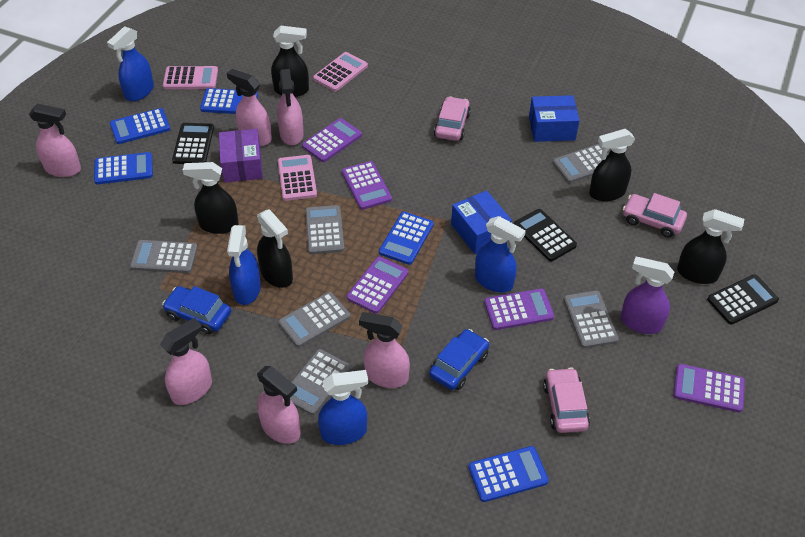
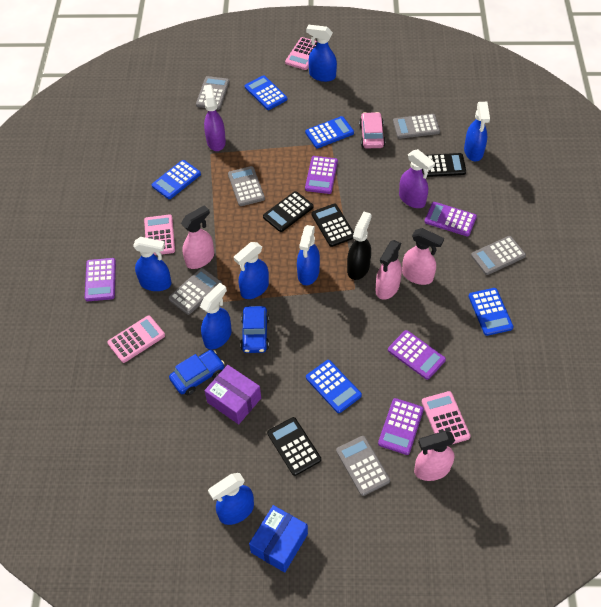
black calculator: 3 -> 4
black spray bottle: 5 -> 1
blue box: 2 -> 1
blue spray bottle: 4 -> 7
pink calculator: 3 -> 4
pink car: 3 -> 1
pink spray bottle: 6 -> 4
purple spray bottle: 1 -> 2

